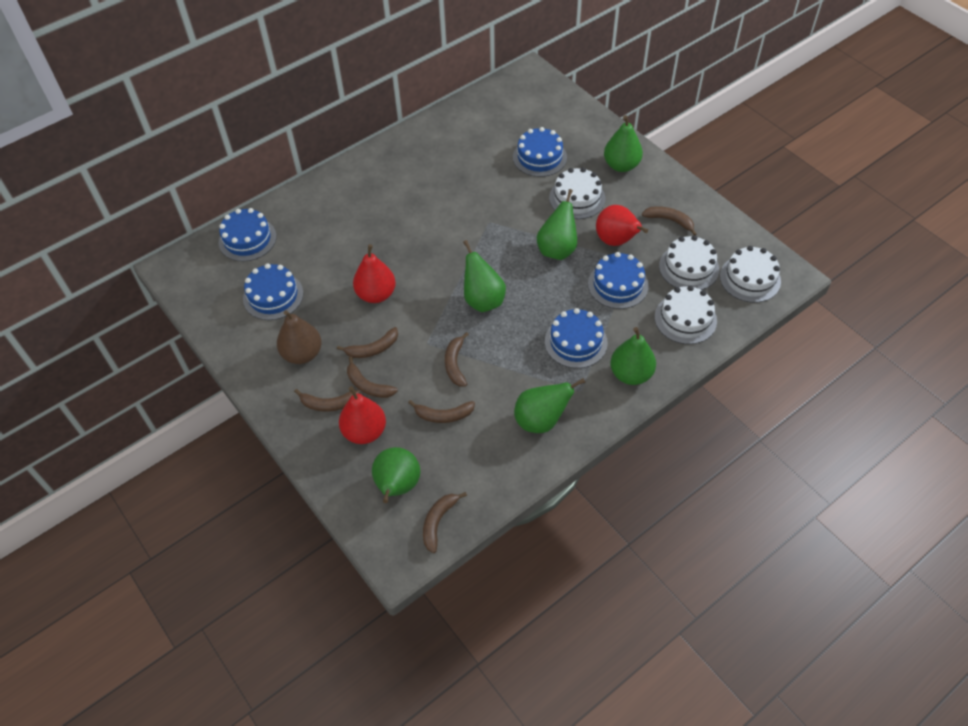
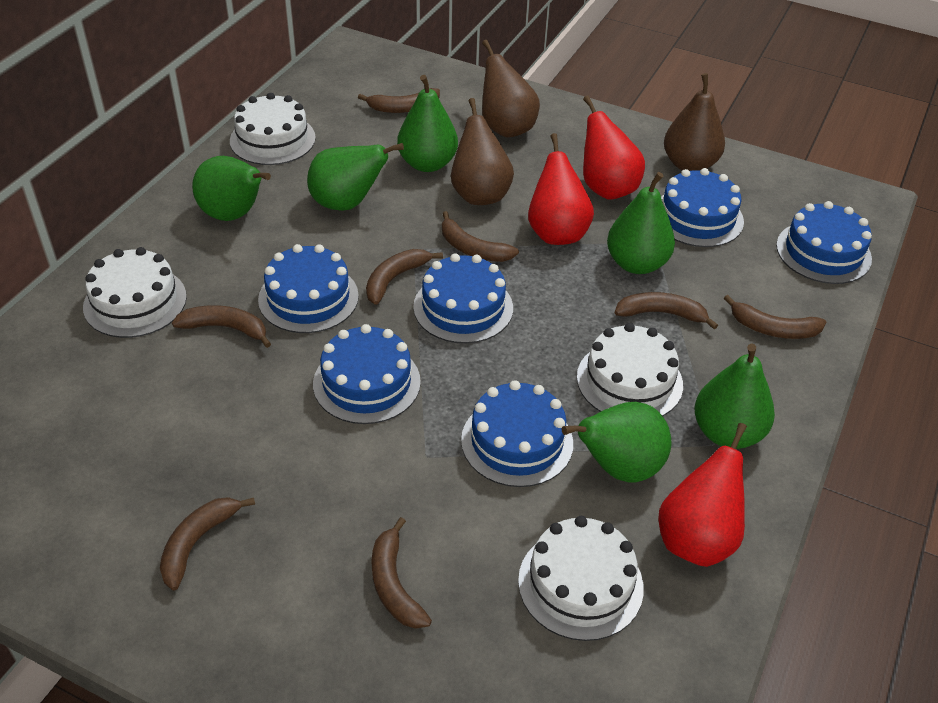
blue cake: 5 -> 6
brown banana: 7 -> 8
brown pear: 1 -> 3

